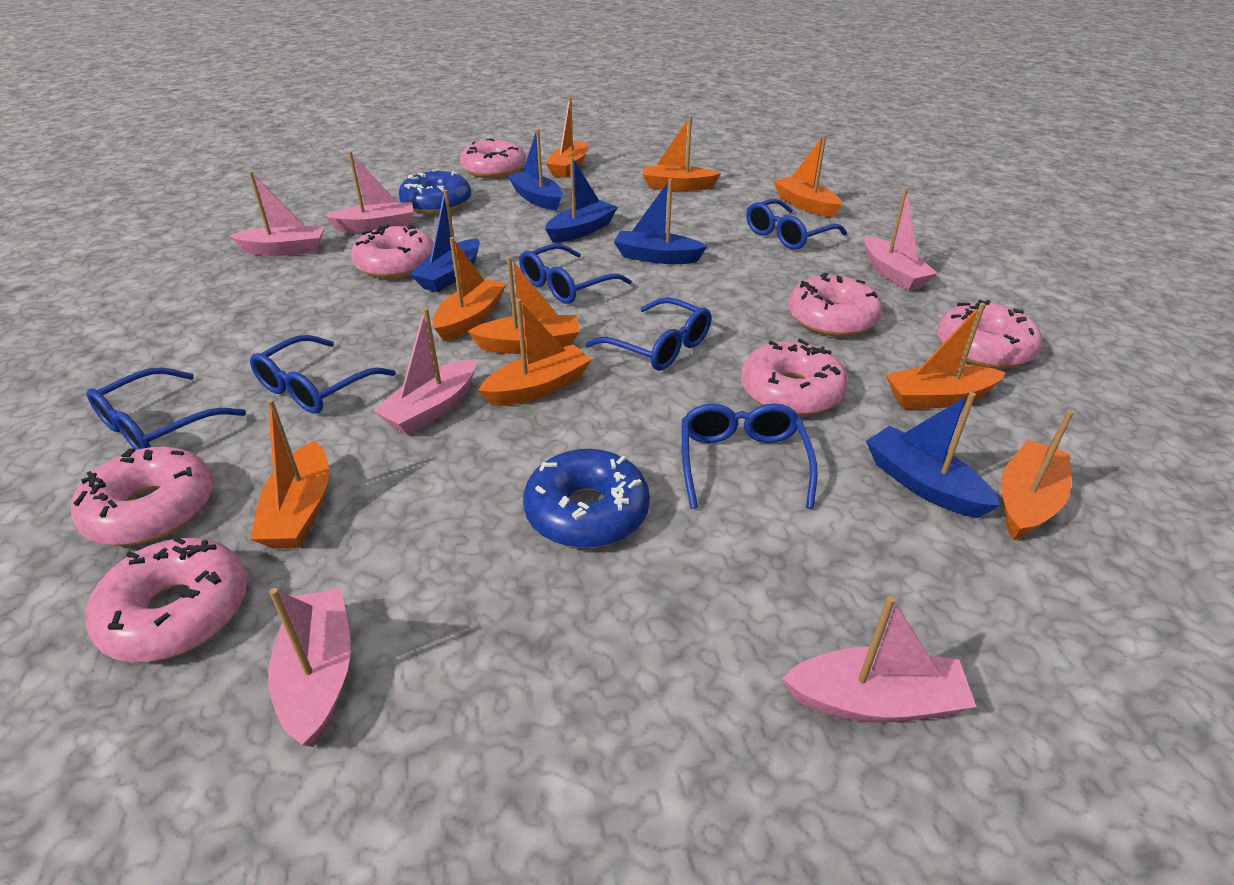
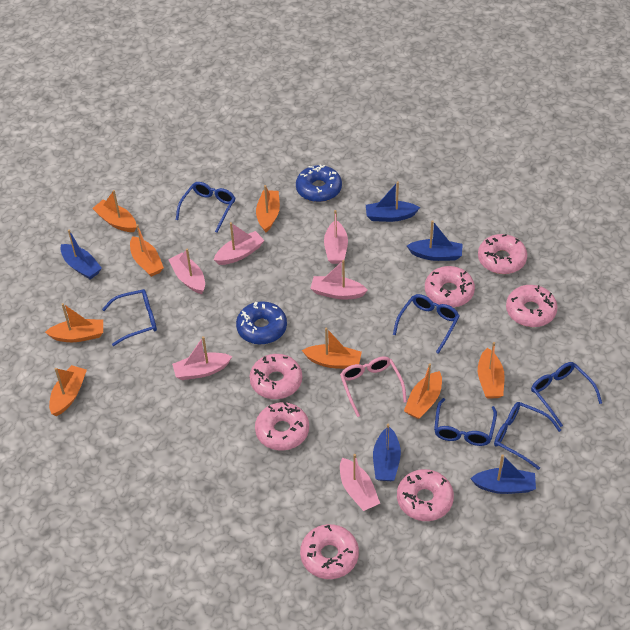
orange boat: 9 -> 8
pink glasses: 0 -> 1

